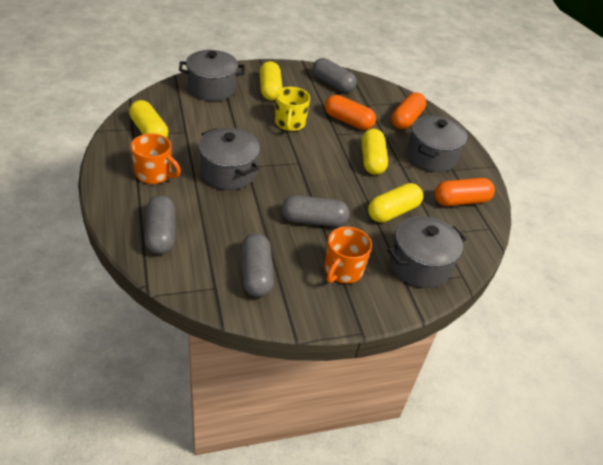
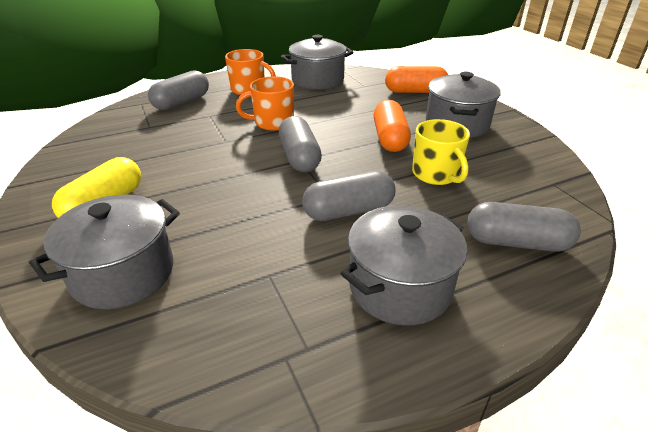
orange capsule: 3 -> 2
yellow capsule: 4 -> 1

